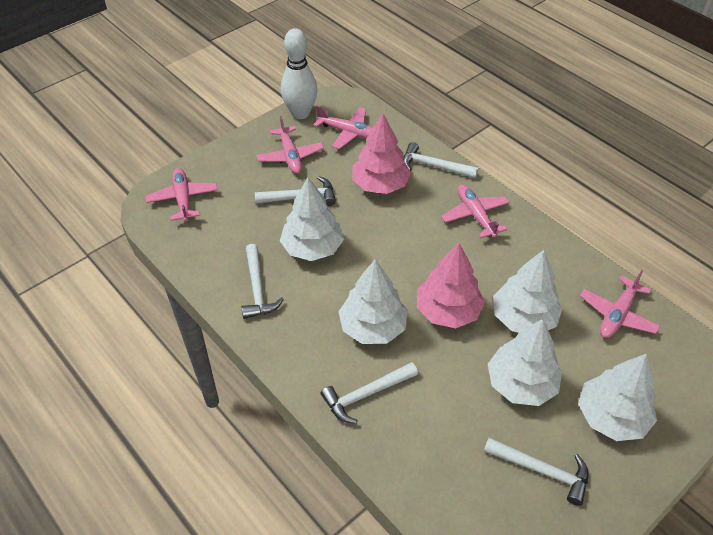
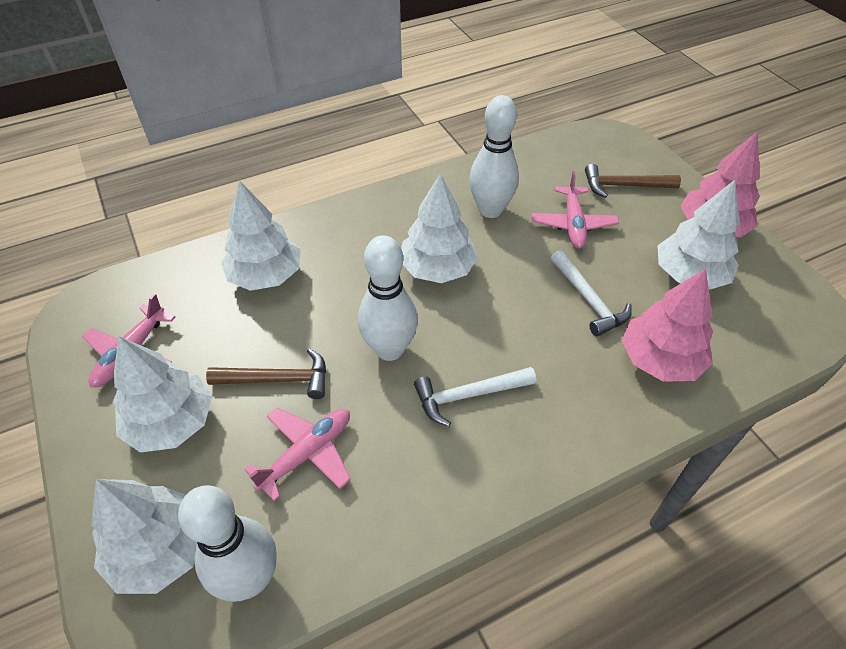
brown hammer: 0 -> 2
pink plane: 5 -> 3
white bowling pin: 1 -> 3
white hammer: 5 -> 2

